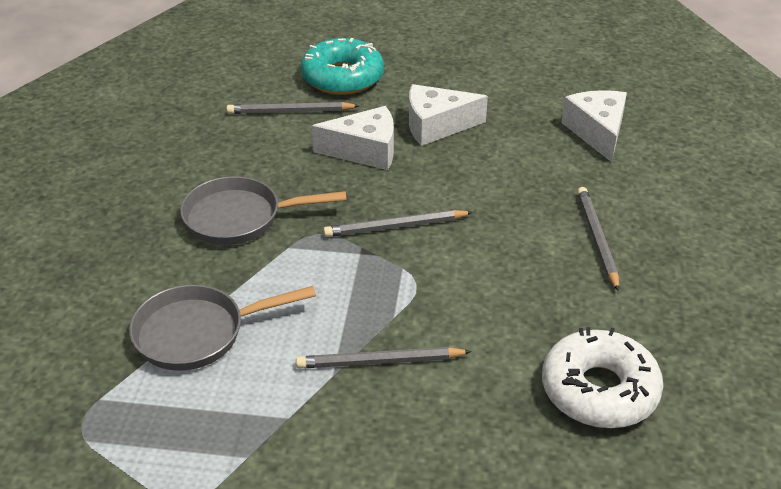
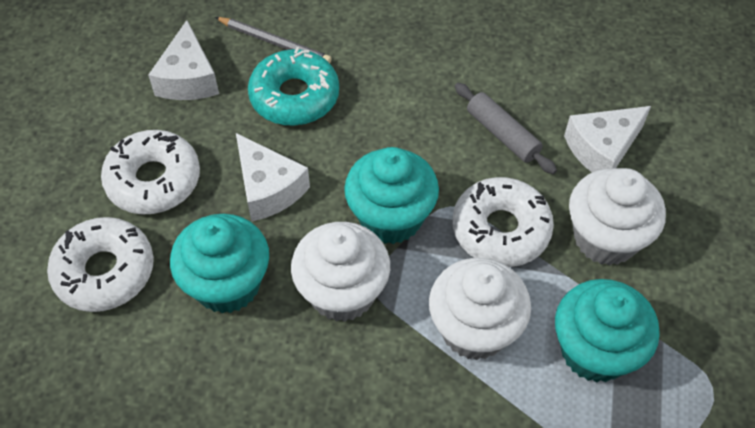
grey pan: 2 -> 0
grey pencil: 4 -> 1
grey rolling pin: 0 -> 1
turquoise cupcake: 0 -> 3
white cupcake: 0 -> 3
white donut: 1 -> 3

